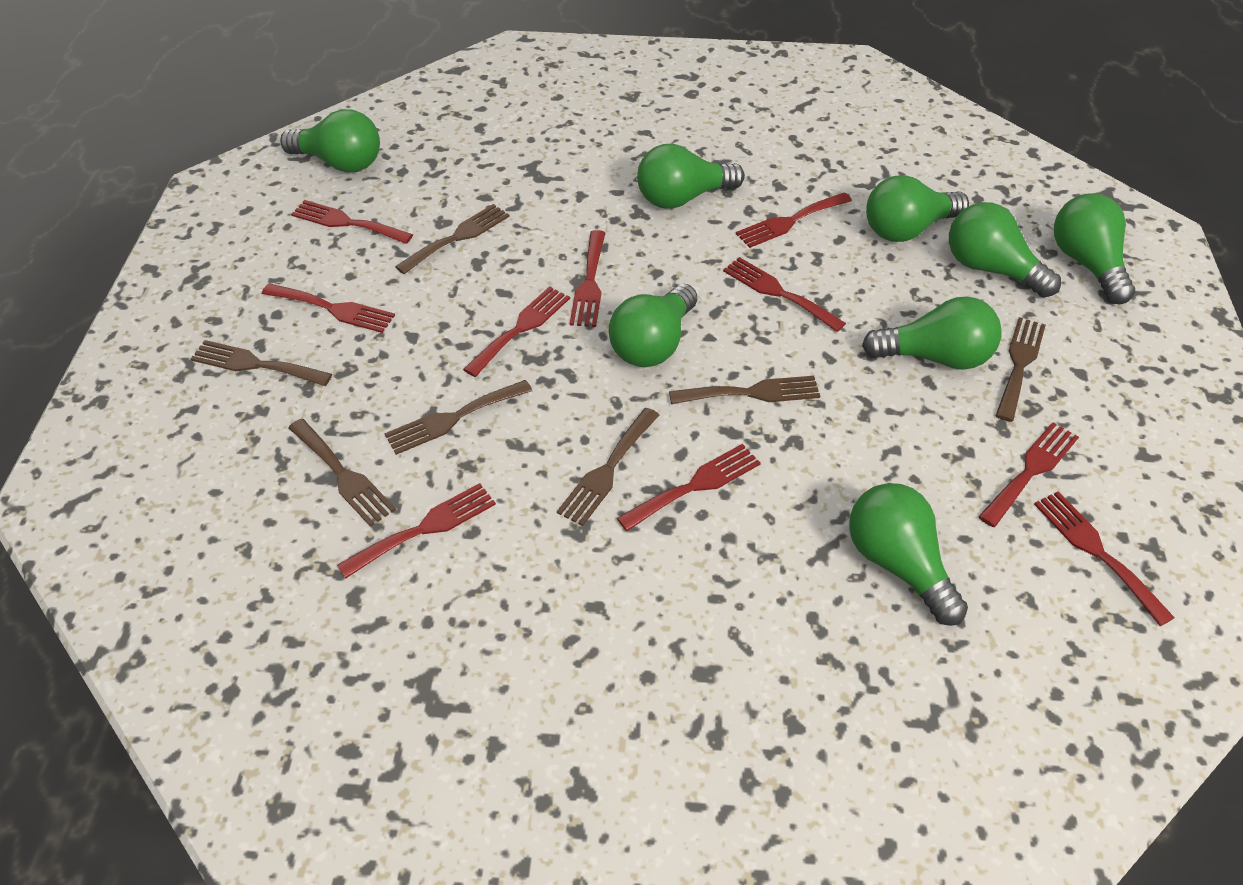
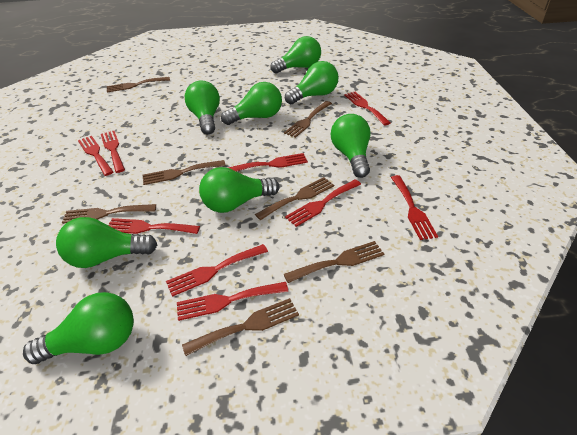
red fork: 10 -> 9

